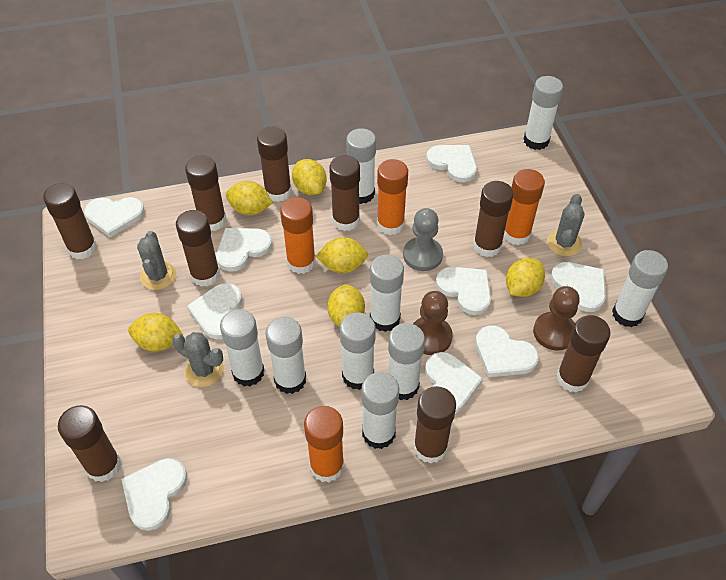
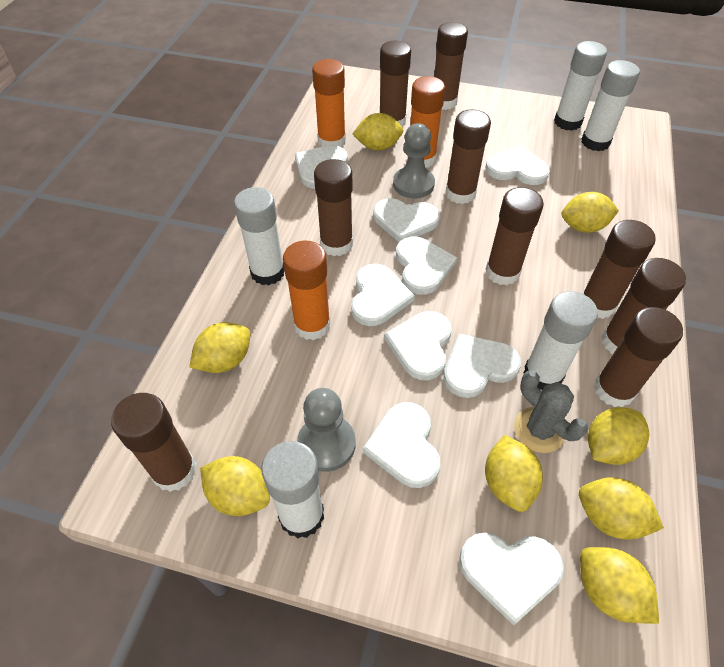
brown pawn: 2 -> 0
grey cactus: 3 -> 1
grey pawn: 1 -> 2
orange glue stick: 4 -> 3
white glue stick: 9 -> 5
yellow lemon: 6 -> 8

